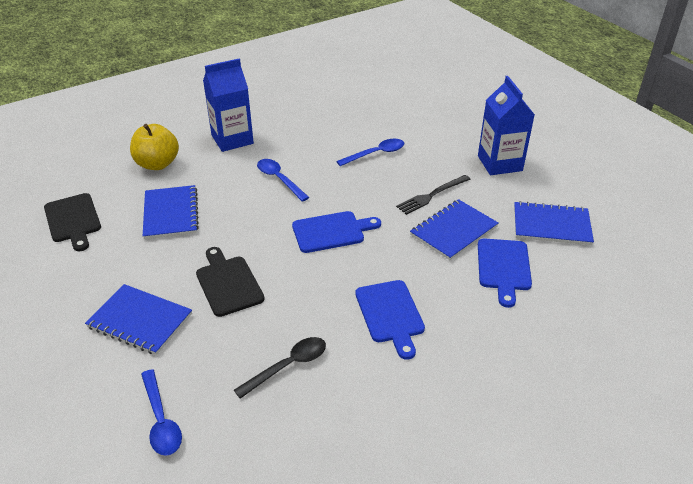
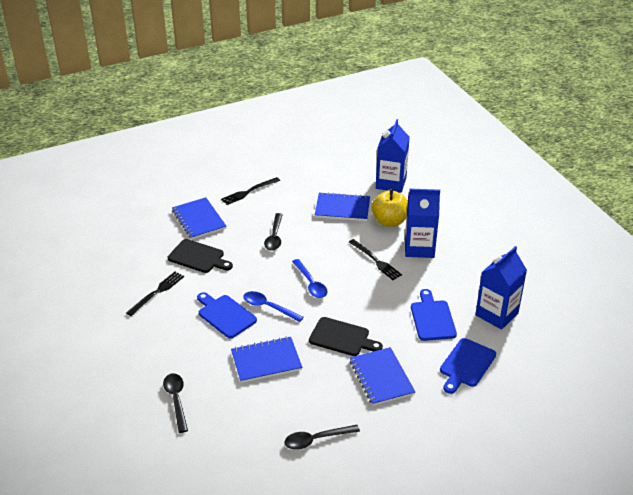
black fork: 1 -> 3
black spoon: 1 -> 3
blue carton: 2 -> 3
blue spoon: 3 -> 2

